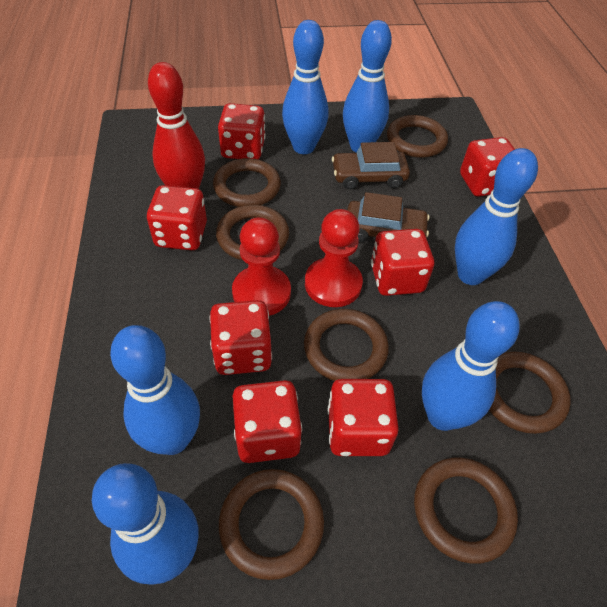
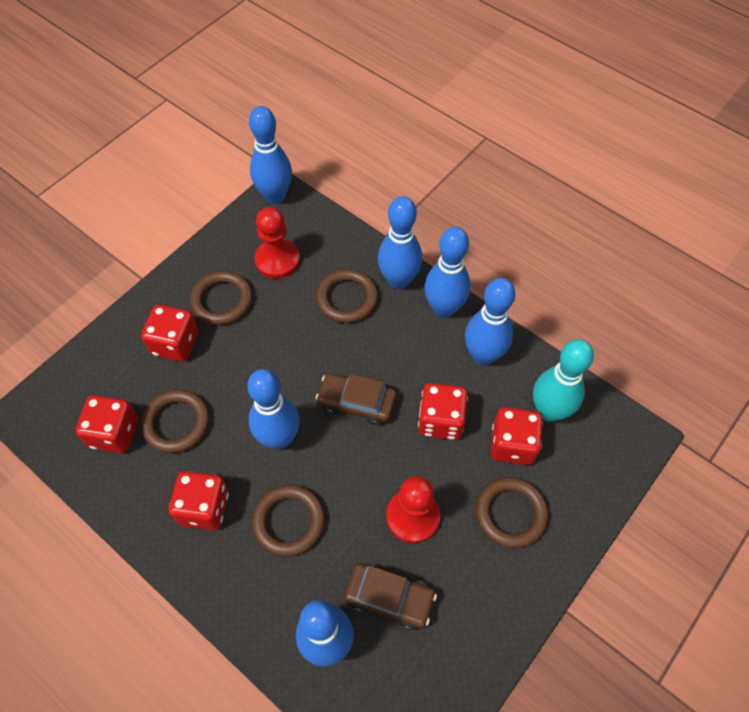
brown ring: 7 -> 5
red bowling pin: 1 -> 0
red dice: 7 -> 5
turquoise bowling pin: 0 -> 1

